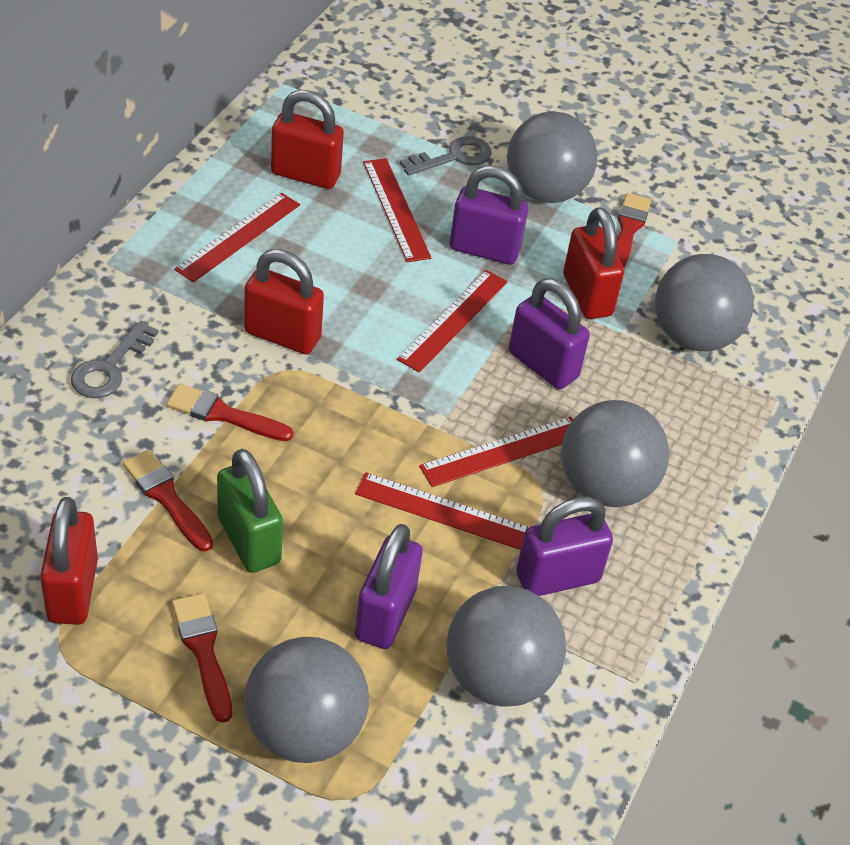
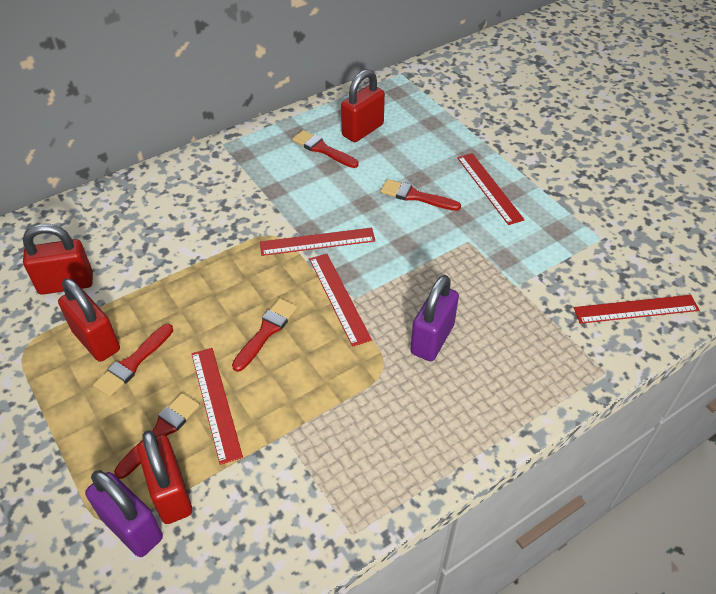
green padlock: 1 -> 0
grey ball: 5 -> 0
grey key: 2 -> 0
purple padlock: 4 -> 2
red brush: 4 -> 5

